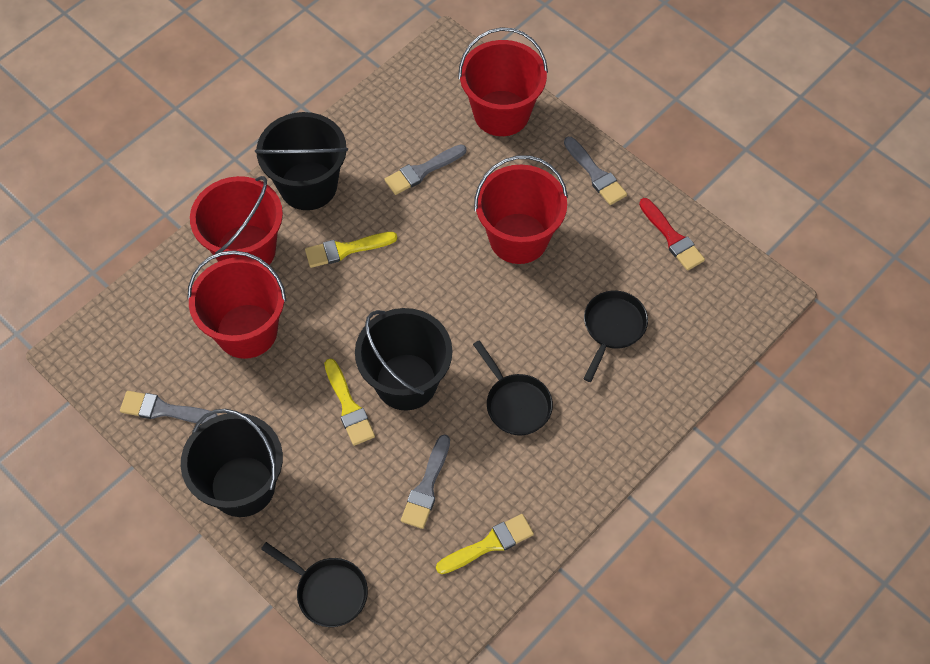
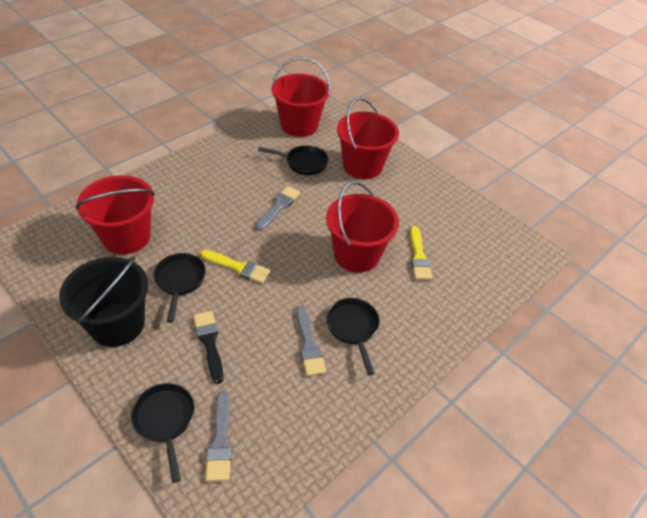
black brush: 0 -> 1
black bucket: 3 -> 1
black pan: 3 -> 4
grey brush: 4 -> 3
red brush: 1 -> 0
yellow brush: 3 -> 2

